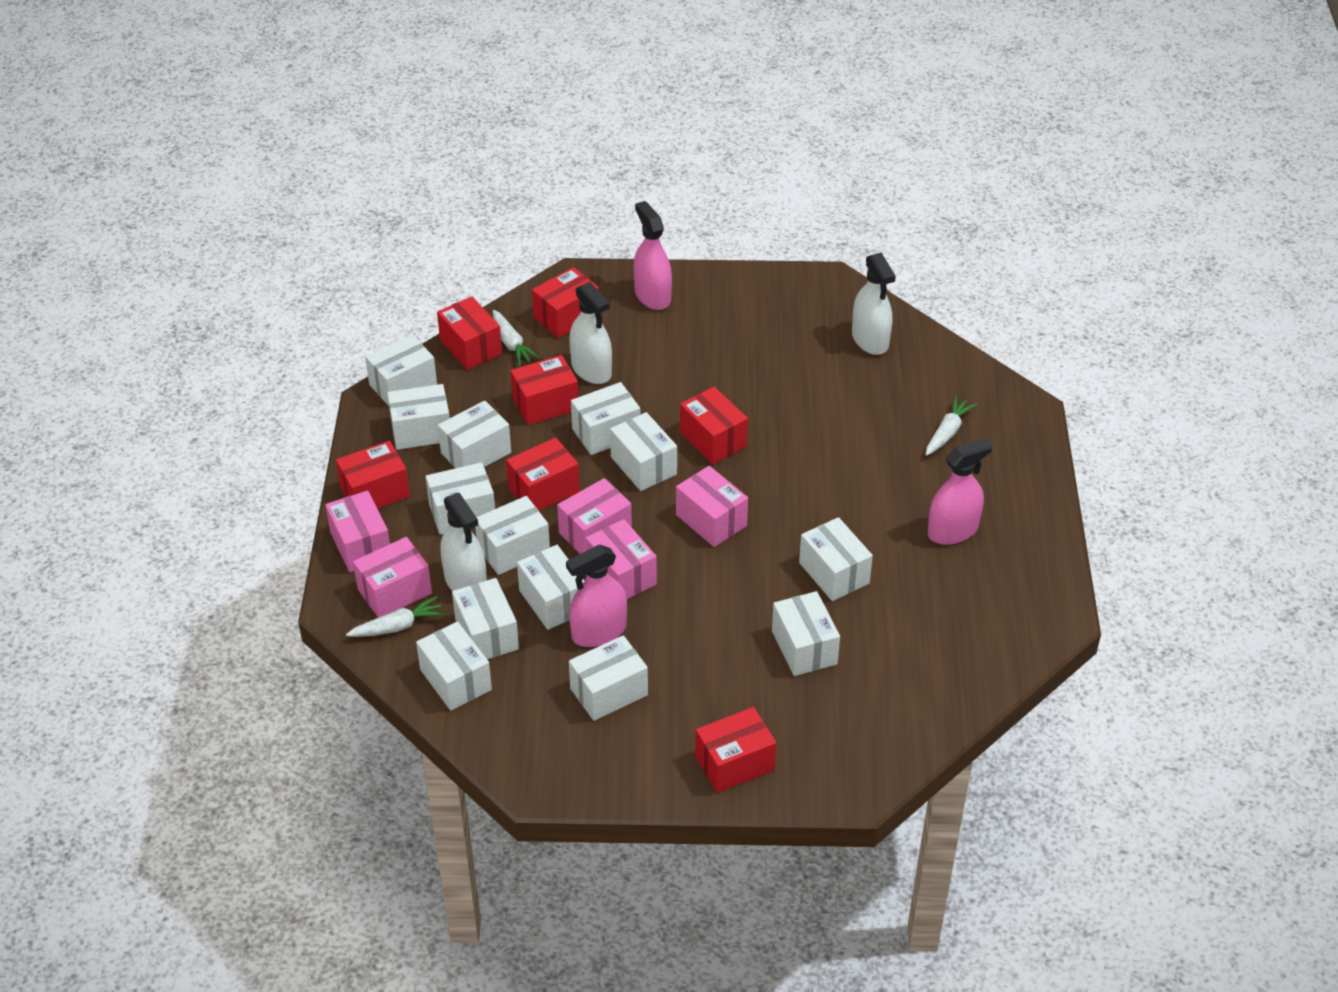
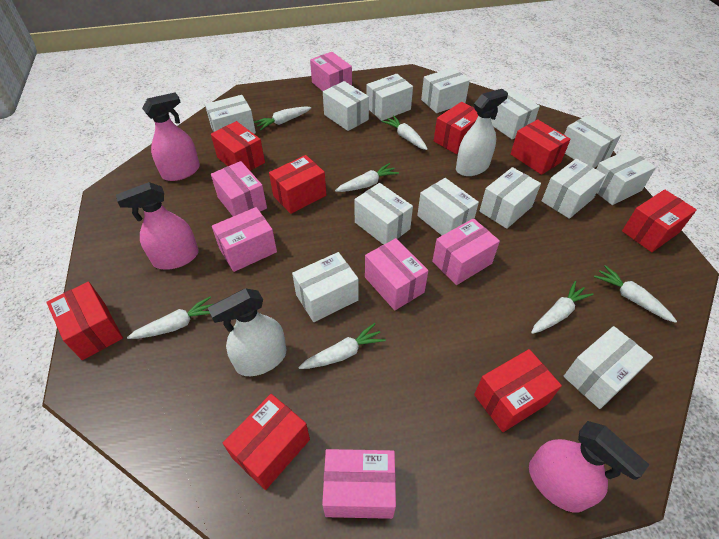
pink box: 5 -> 6
red box: 7 -> 8
white carrot: 3 -> 7
white spray bottle: 3 -> 2

